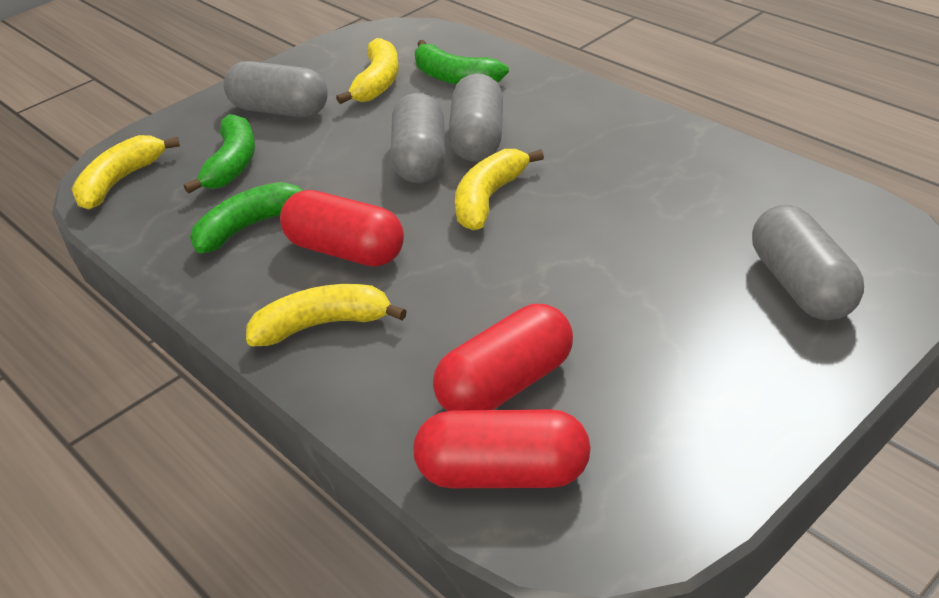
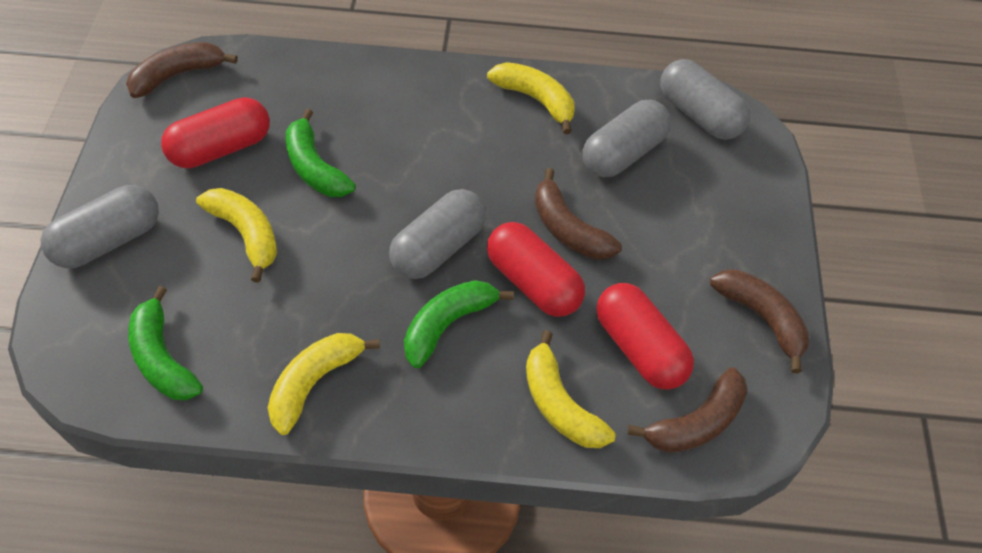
brown banana: 0 -> 4

